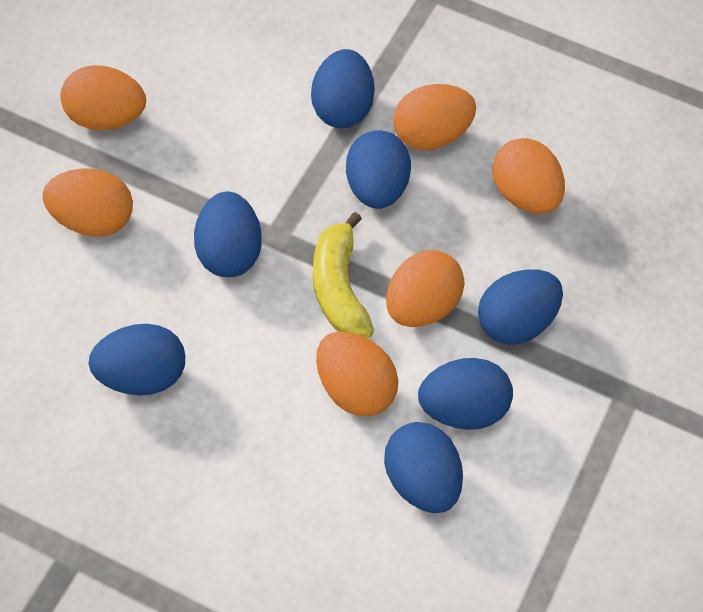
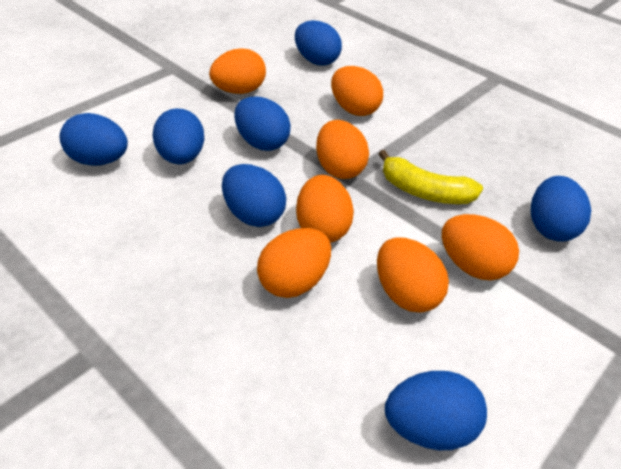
orange egg: 6 -> 7

